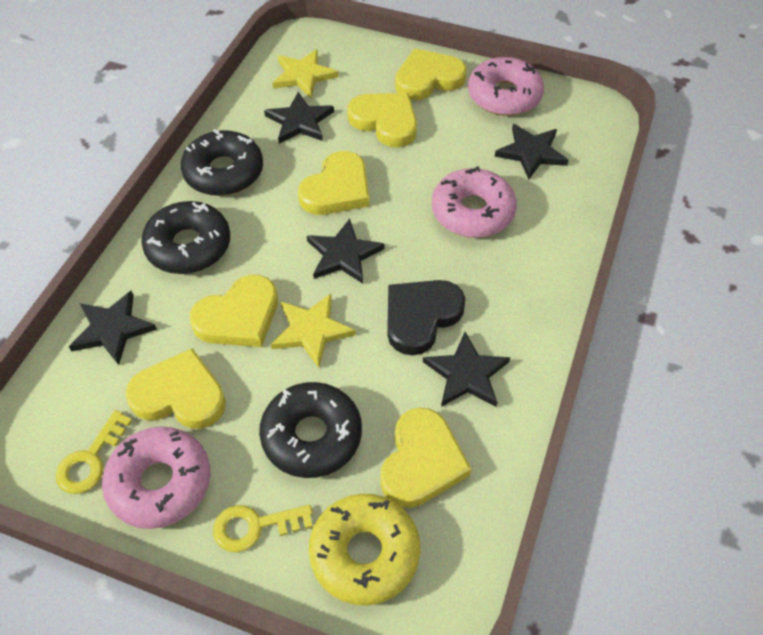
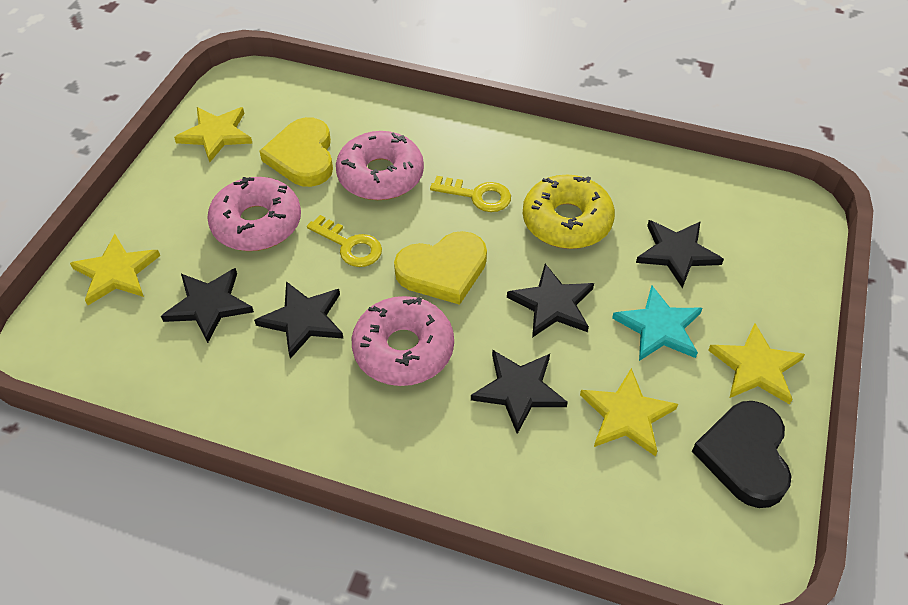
black donut: 3 -> 0
turquoise star: 0 -> 1
yellow heart: 6 -> 2
yellow star: 2 -> 4

